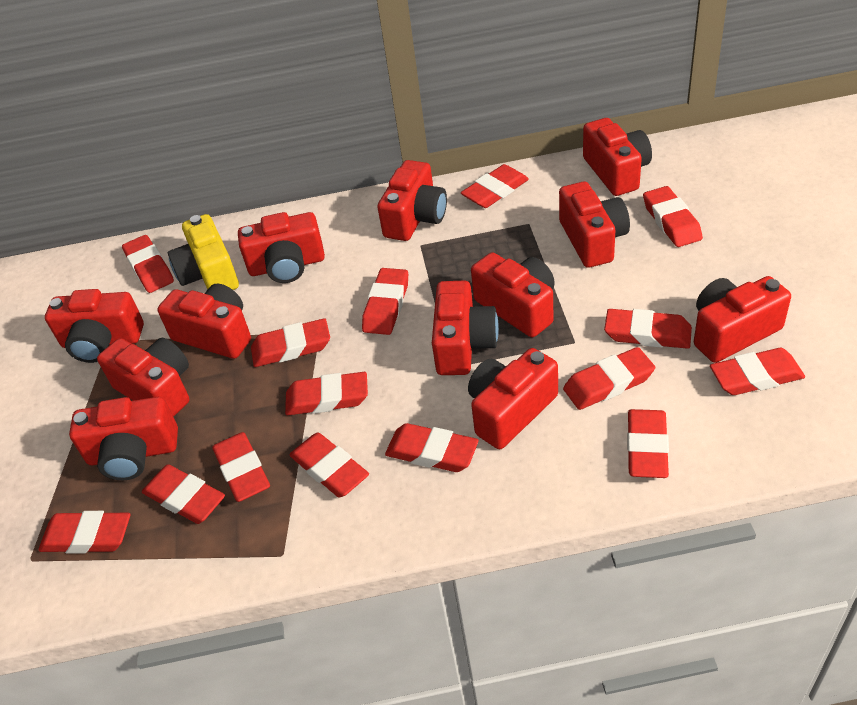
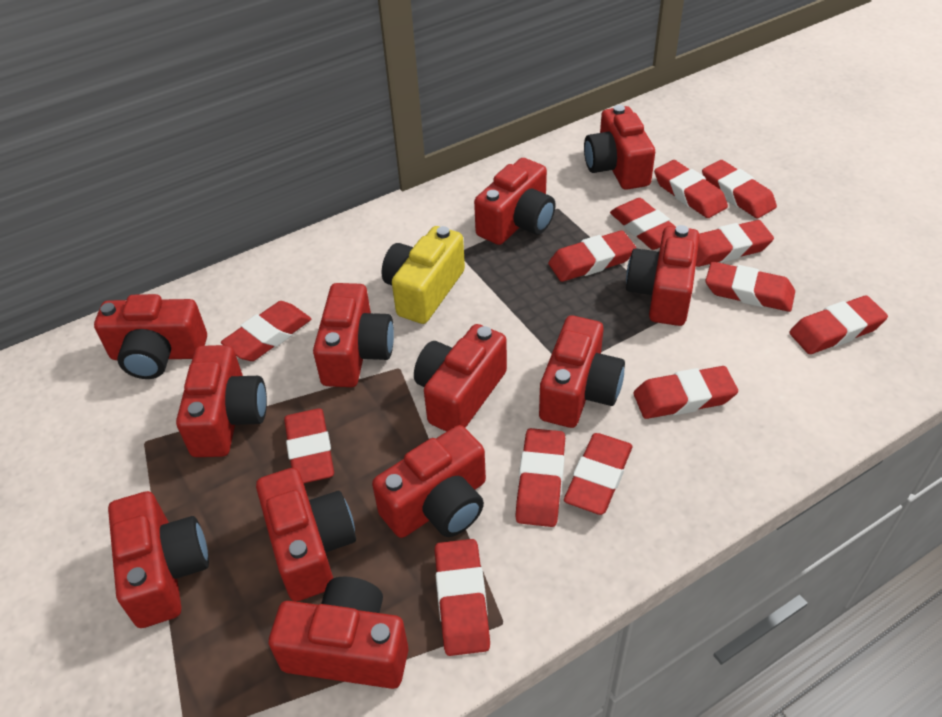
red eraser: 15 -> 13

